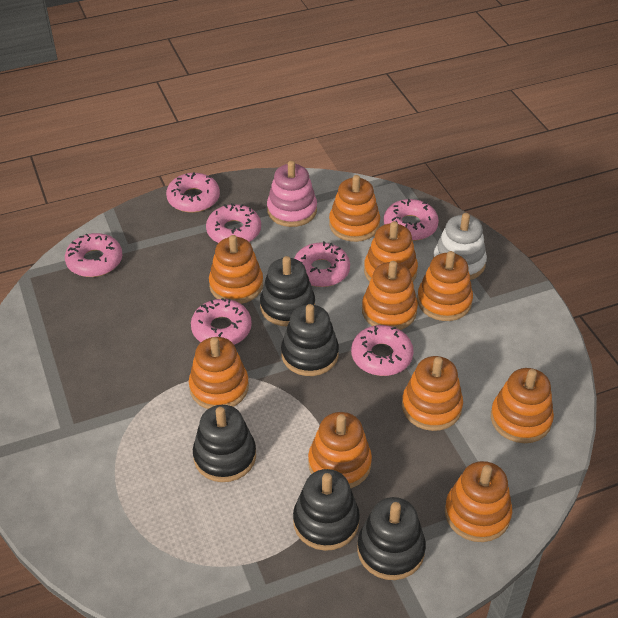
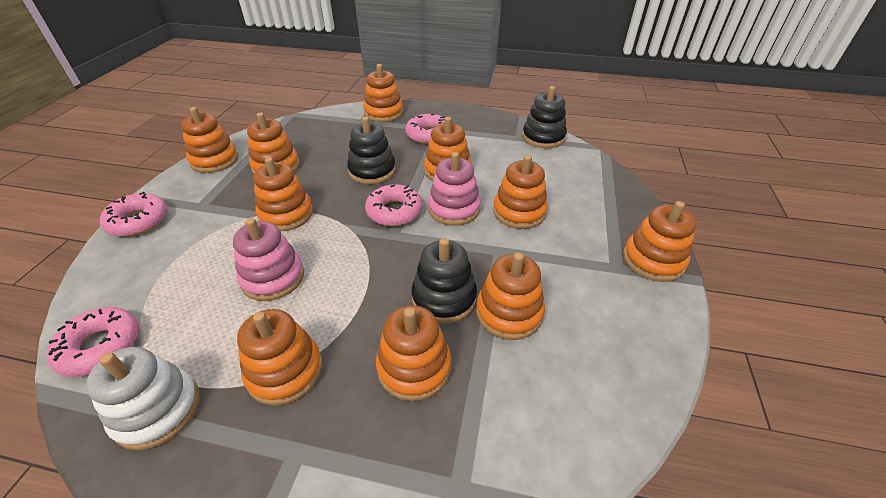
black stacking toy: 5 -> 3
pink donut: 7 -> 4
pink stacking toy: 1 -> 2

